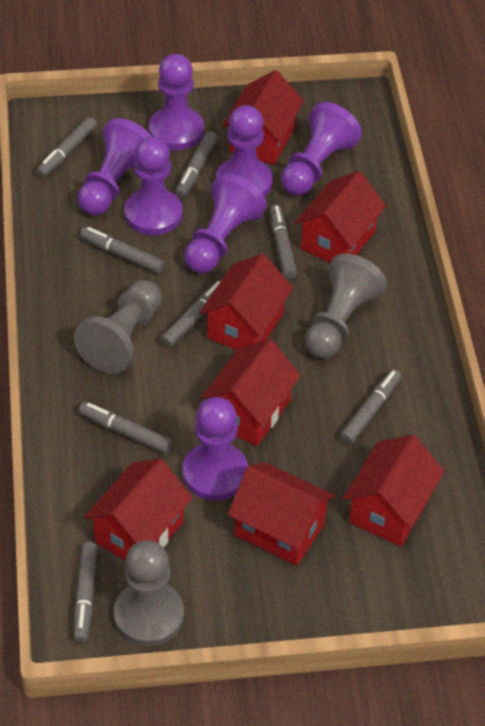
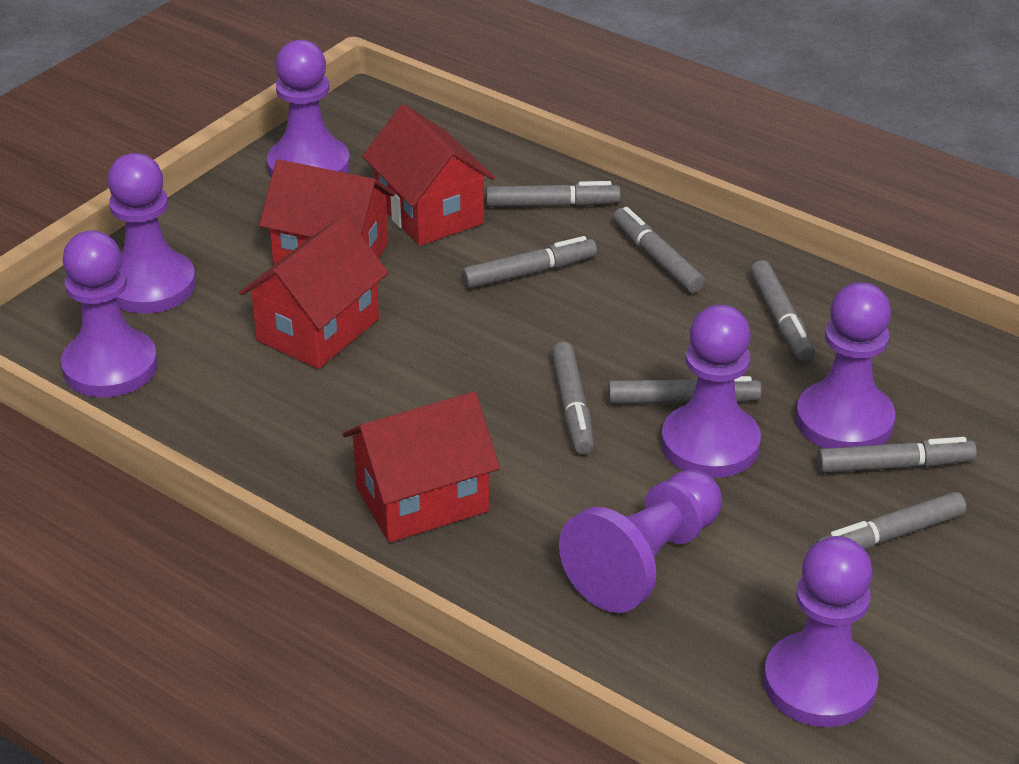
grey pawn: 3 -> 0
red house: 7 -> 4

